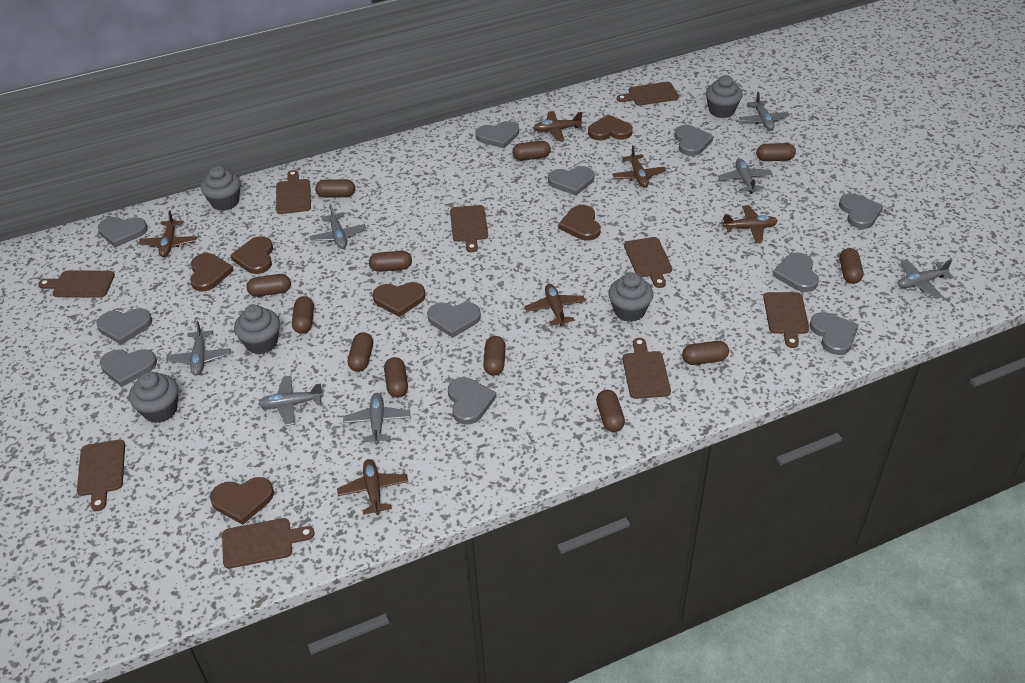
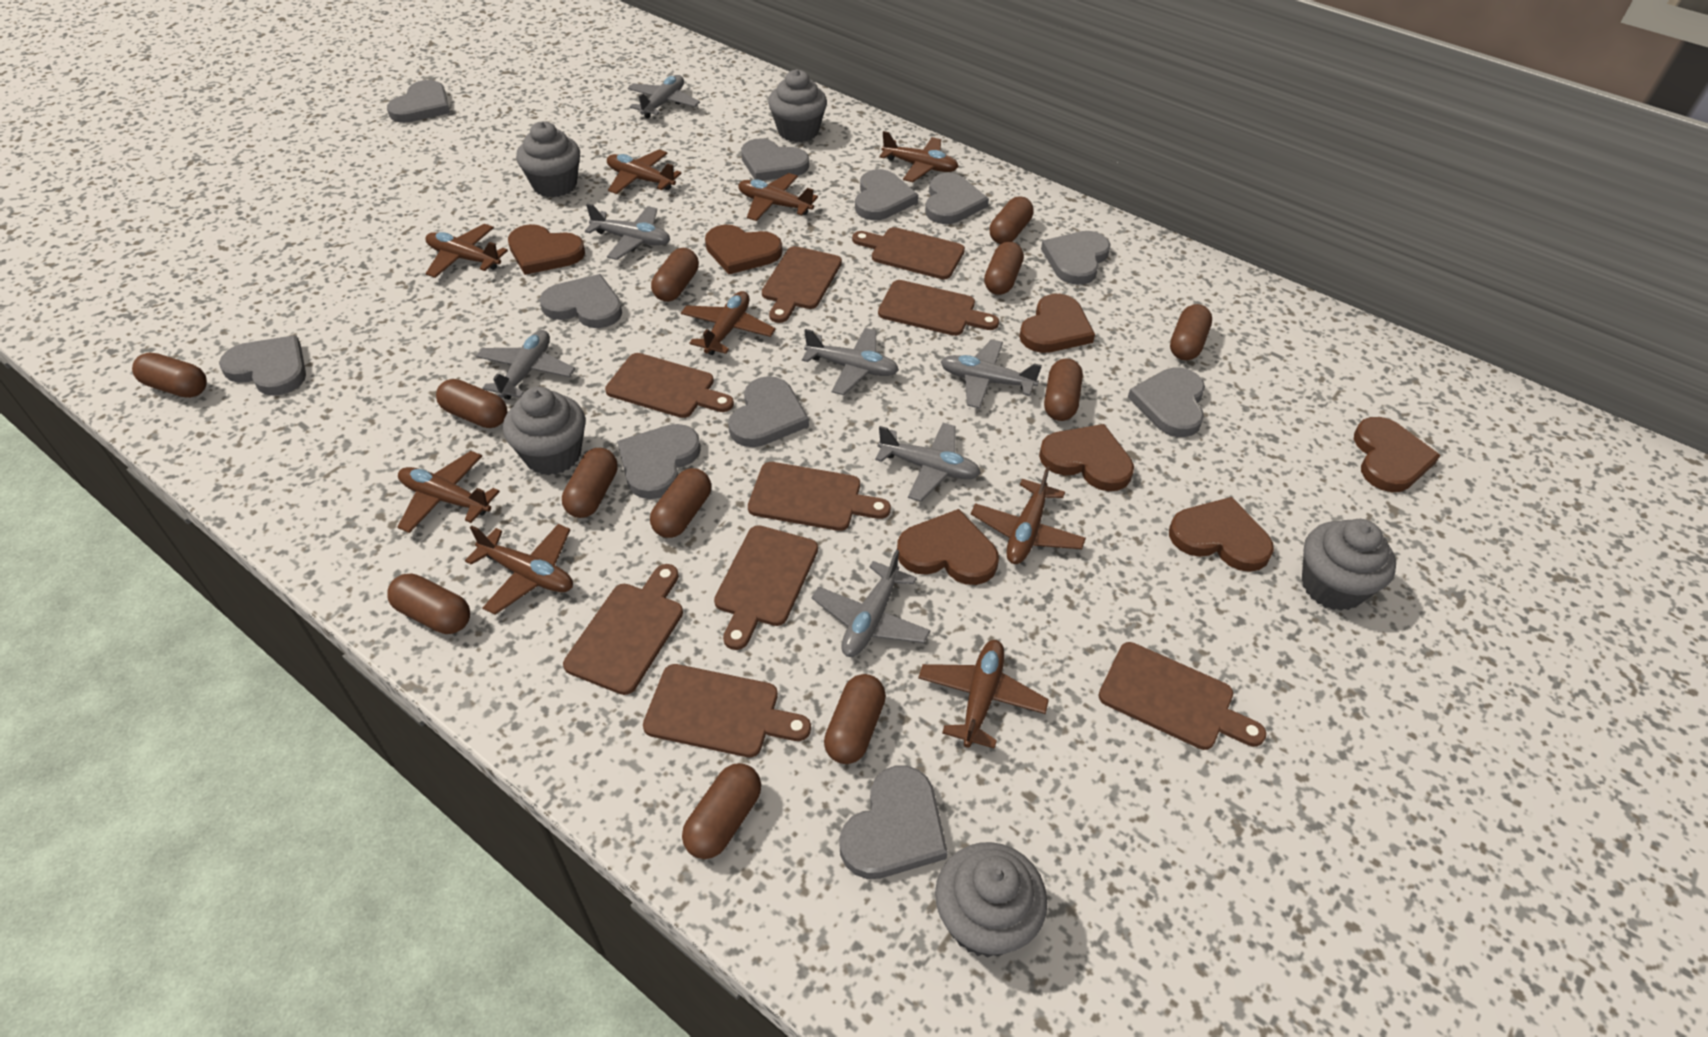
brown heart: 6 -> 7
brown plane: 6 -> 9

